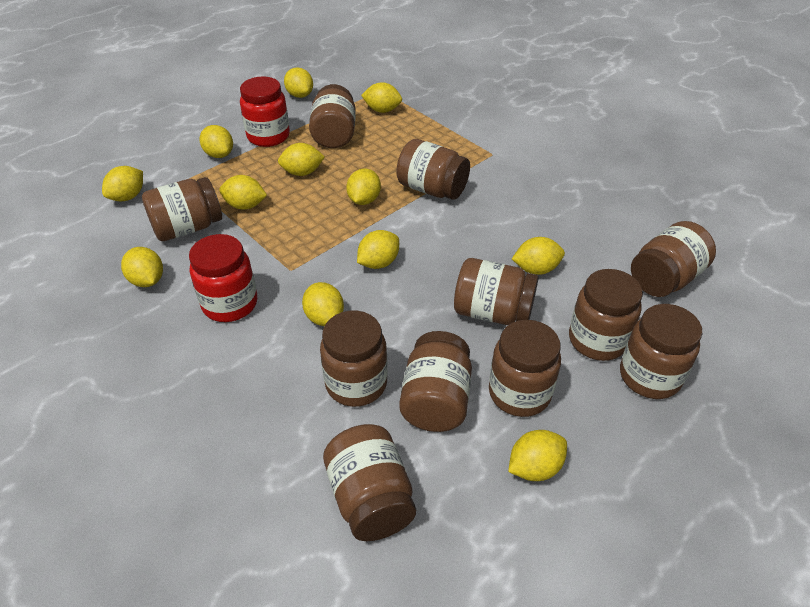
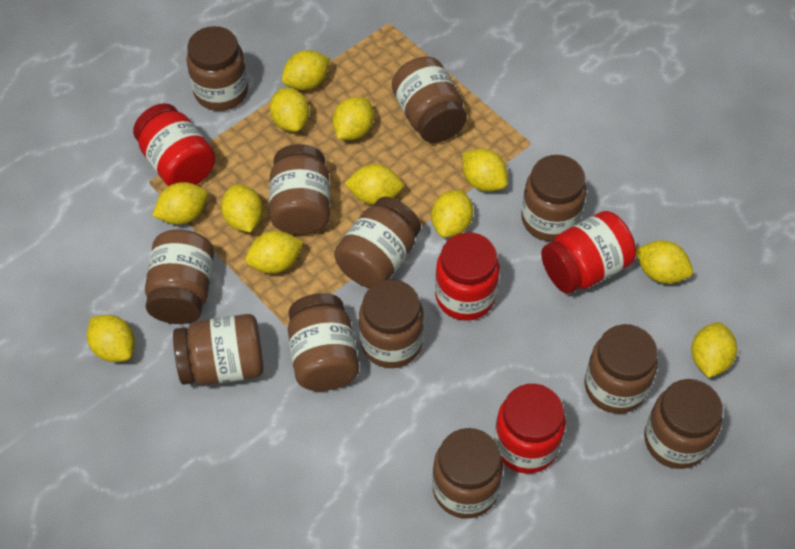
brown jar: 11 -> 12
red jar: 2 -> 4

